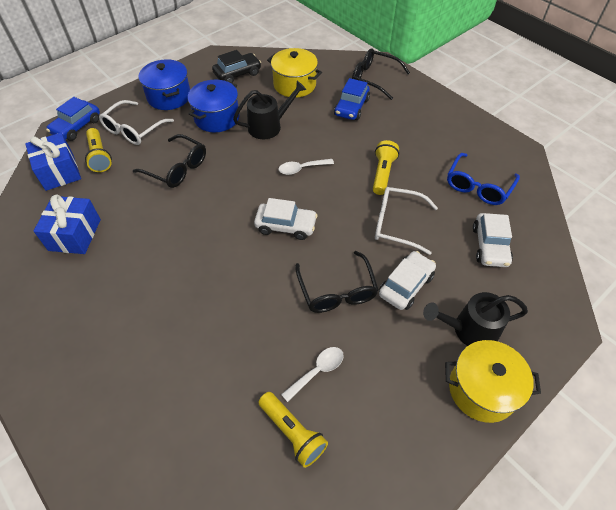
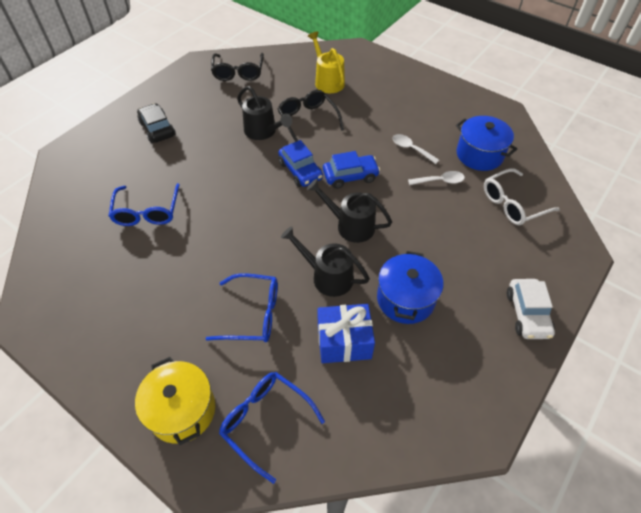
black glasses: 3 -> 2
black watering can: 2 -> 3
blue gift: 2 -> 1
blue glasses: 1 -> 3
white car: 3 -> 1
white glasses: 2 -> 1
yellow flashlight: 3 -> 0
yellow pot: 2 -> 1
yellow watering can: 0 -> 1

